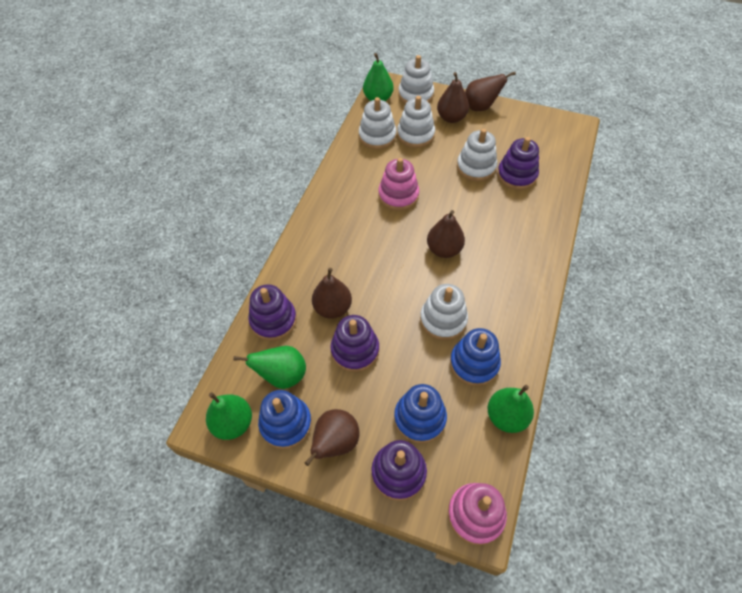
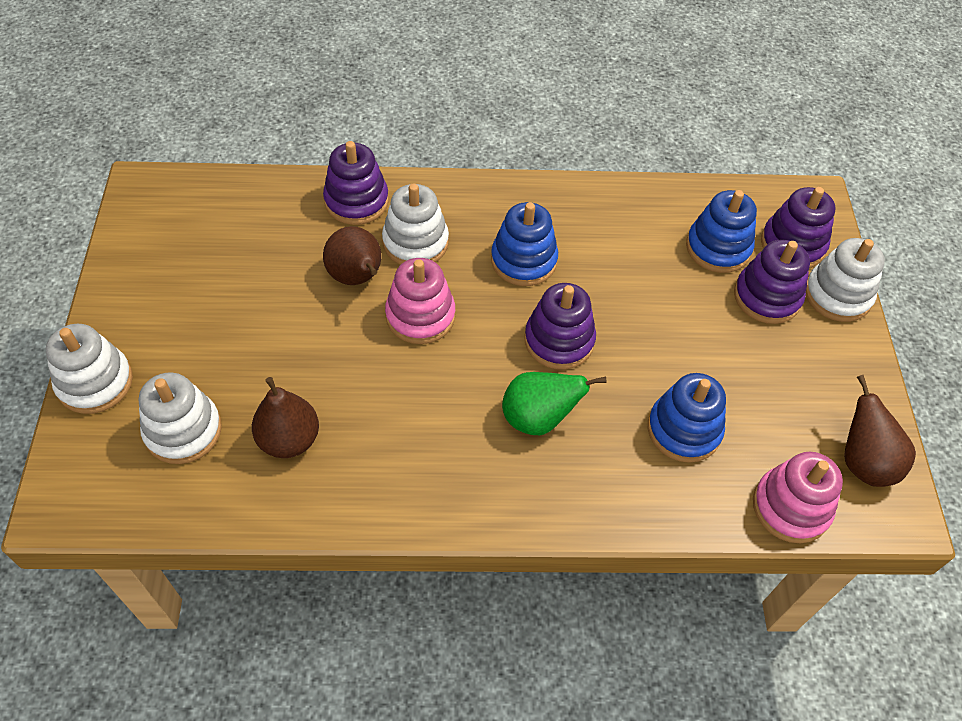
brown pear: 5 -> 3
green pear: 4 -> 1
white stacking toy: 5 -> 4

